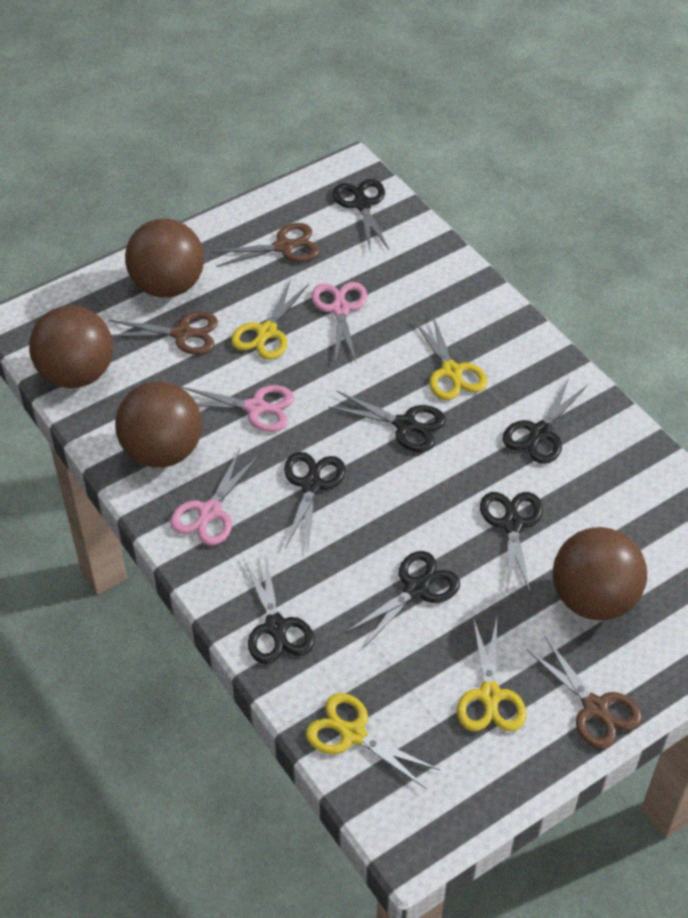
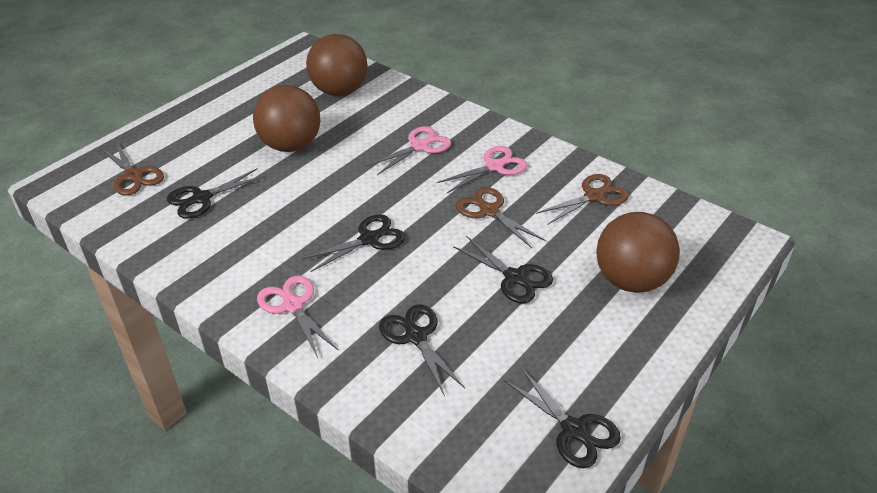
black scissors: 7 -> 5
brown ball: 4 -> 3
yellow scissors: 4 -> 0

